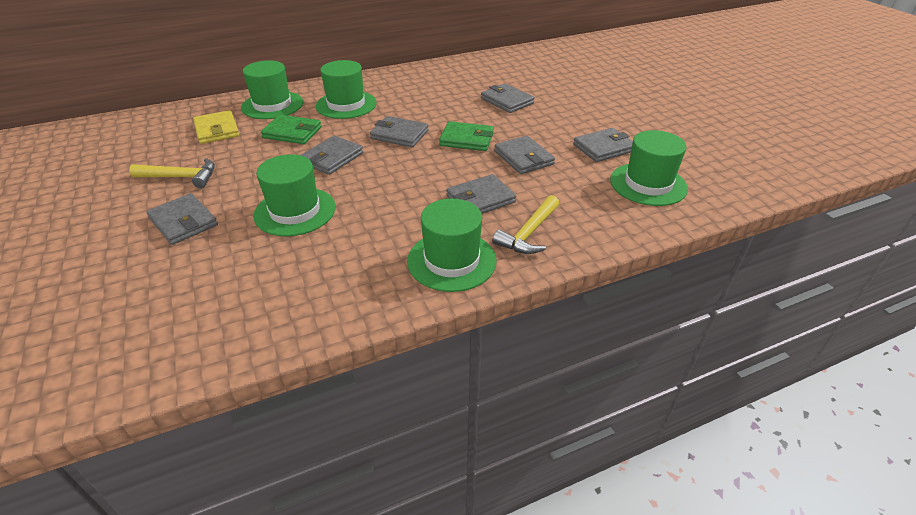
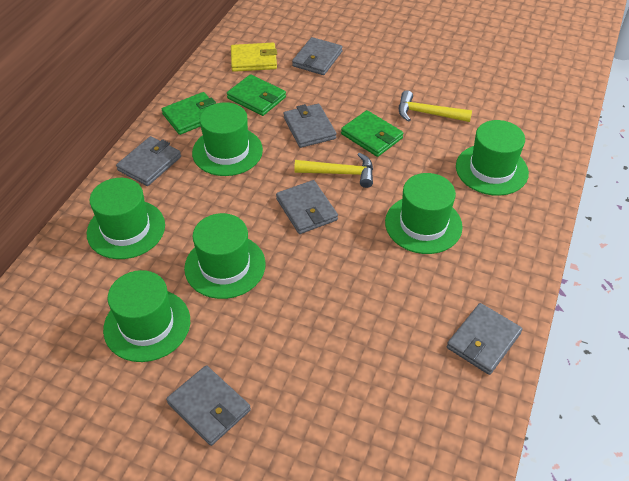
green hat: 5 -> 6
green wallet: 2 -> 3
grey wallet: 7 -> 6

